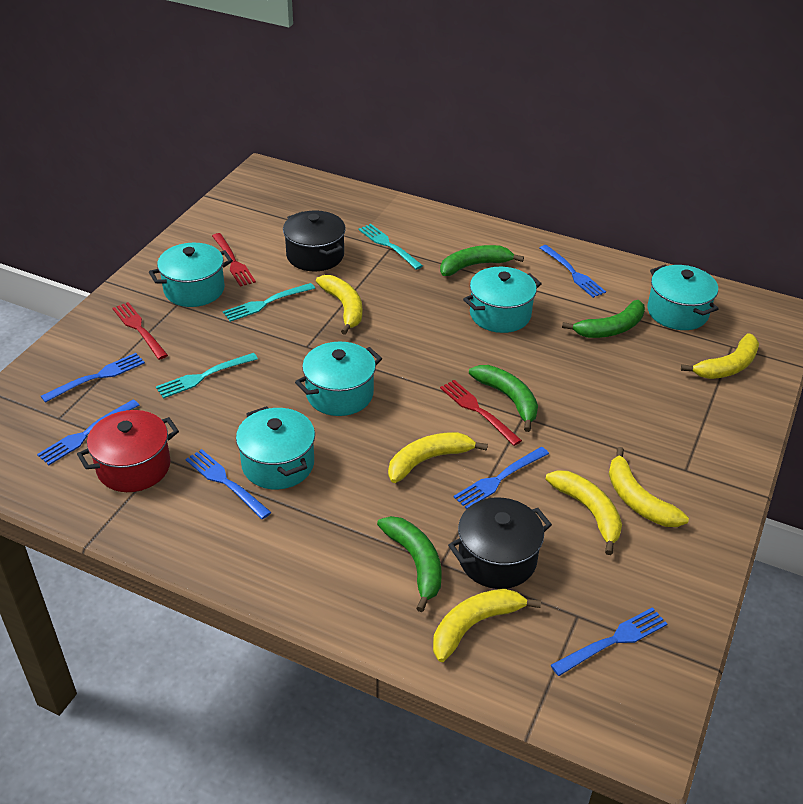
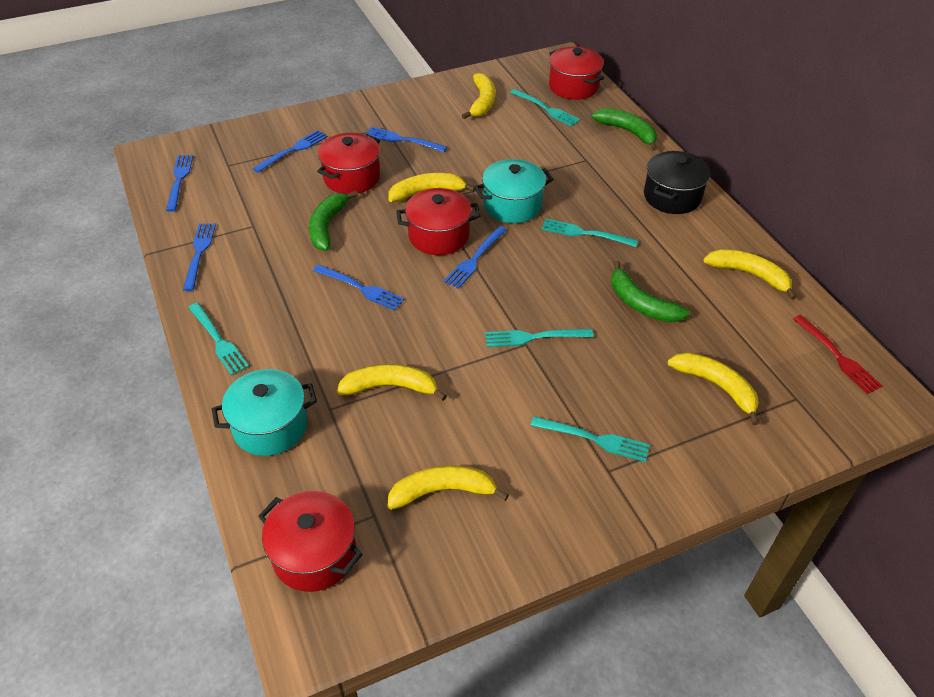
black pot: 2 -> 1
green banana: 4 -> 3
red fork: 3 -> 1
red pot: 1 -> 4
turquoise fork: 3 -> 5
turquoise pot: 5 -> 2

